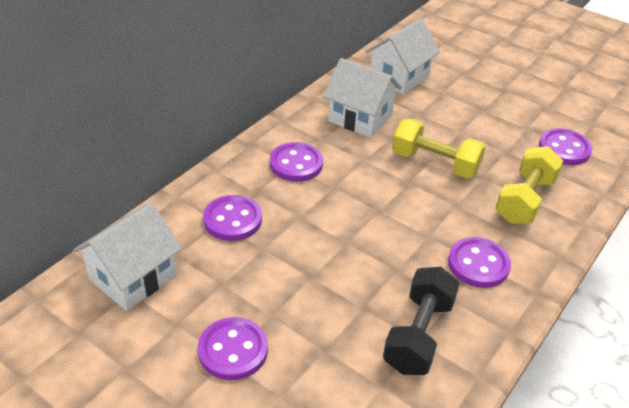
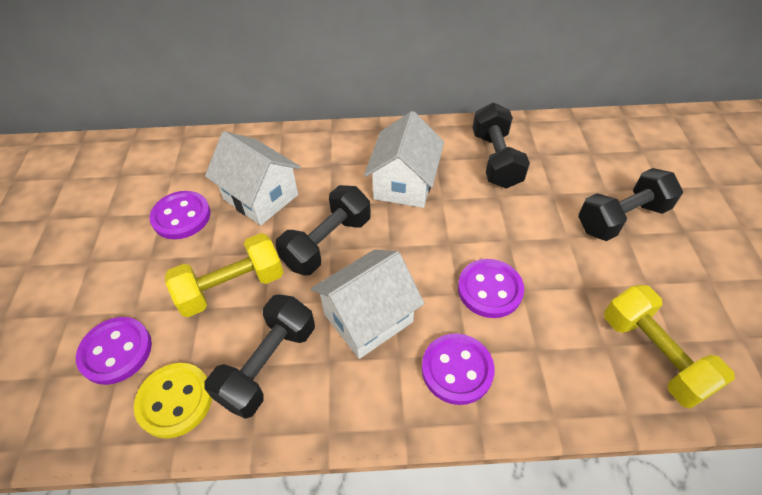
black dumbbell: 1 -> 4
purple button: 5 -> 4
yellow button: 0 -> 1

